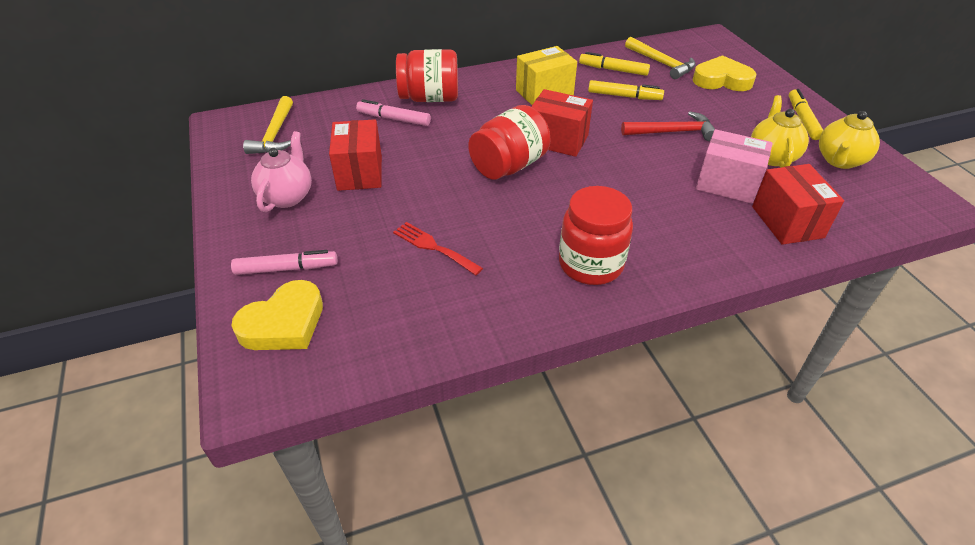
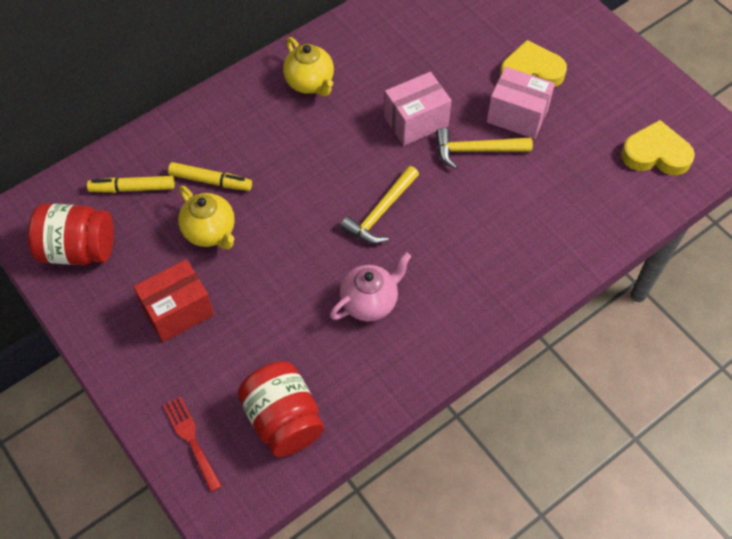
pink box: 1 -> 2
pink marker: 2 -> 0
red box: 3 -> 1
red hammer: 1 -> 0
red jar: 3 -> 2
yellow box: 1 -> 0
yellow marker: 3 -> 2

